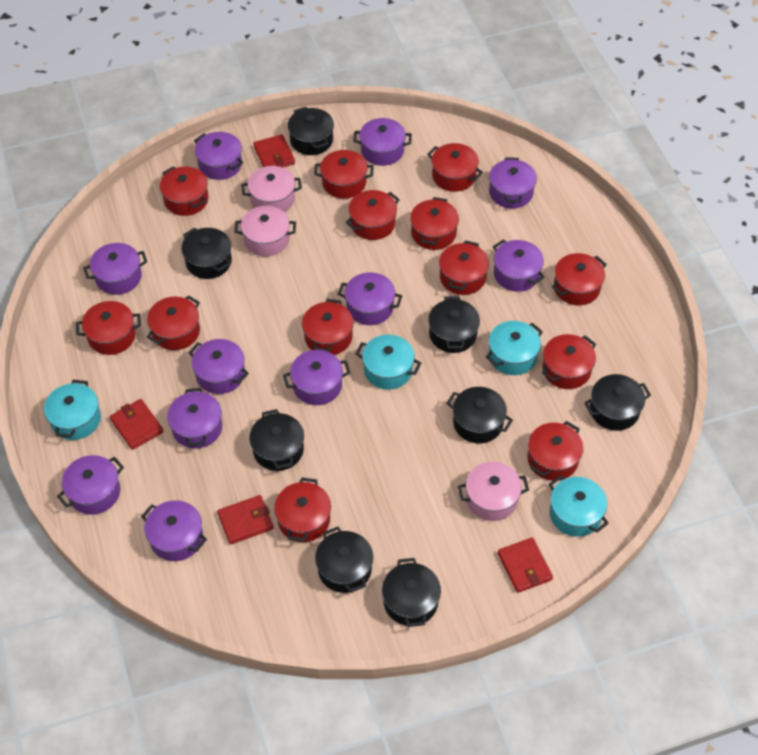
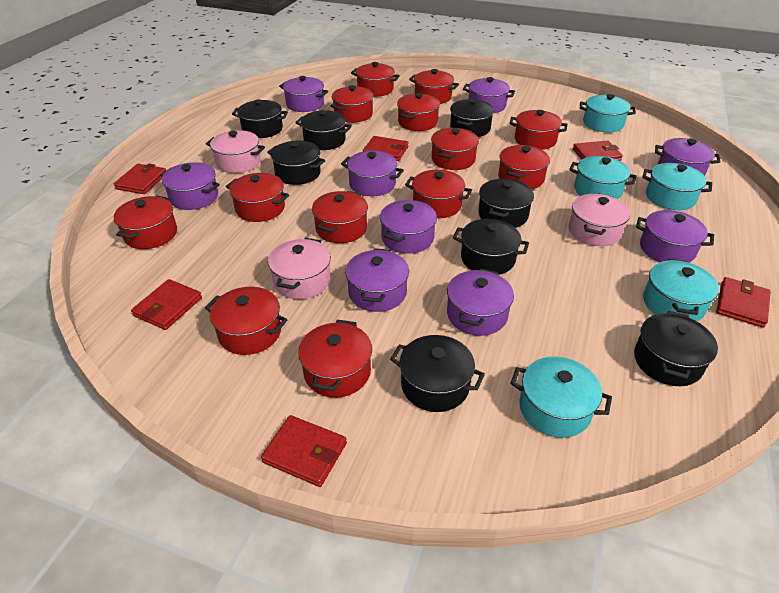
purple pot: 11 -> 9
red wallet: 4 -> 6
turquoise pot: 4 -> 5

